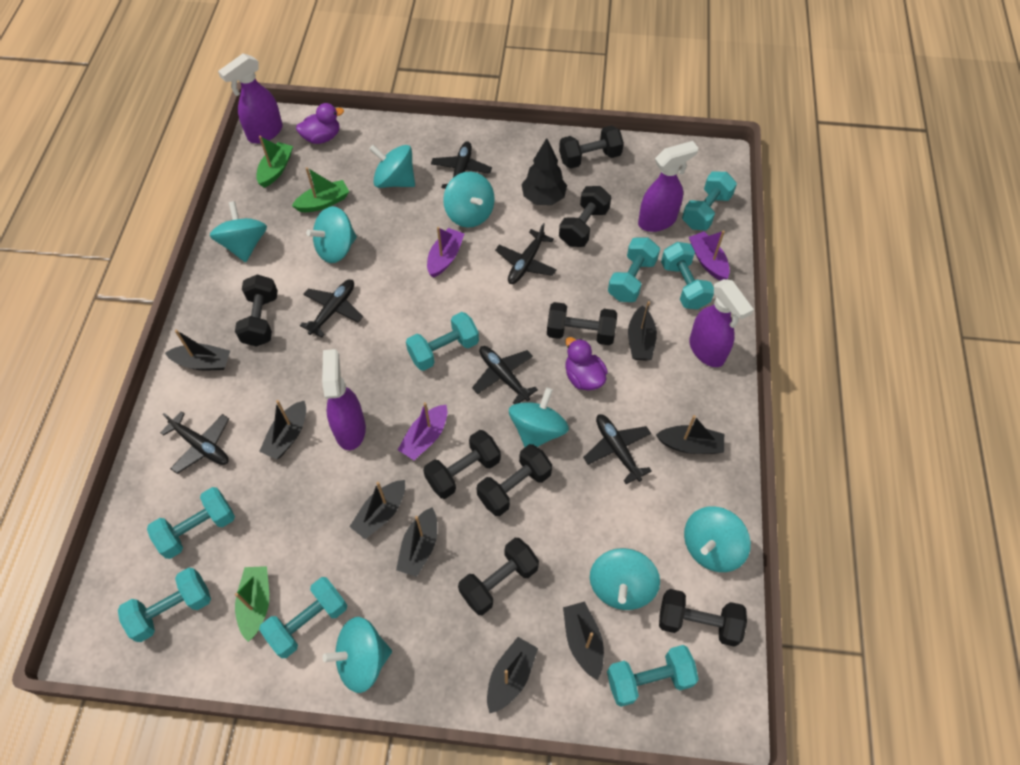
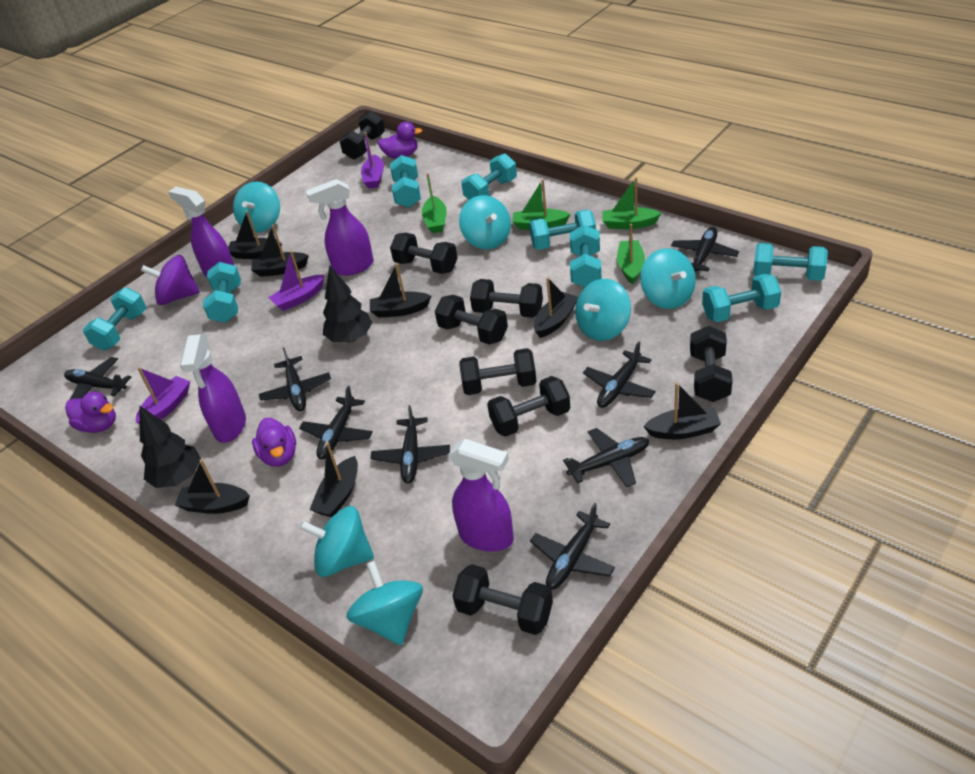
black boat: 8 -> 7
black plane: 6 -> 8
black tree: 1 -> 2
green boat: 3 -> 4
purple duck: 2 -> 3
purple spinning top: 0 -> 1
turquoise spinning top: 8 -> 6

